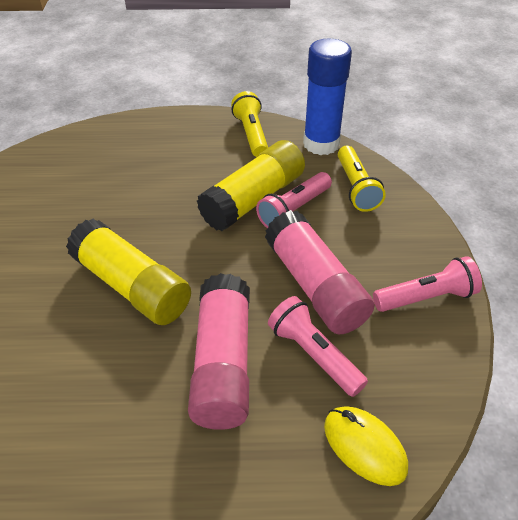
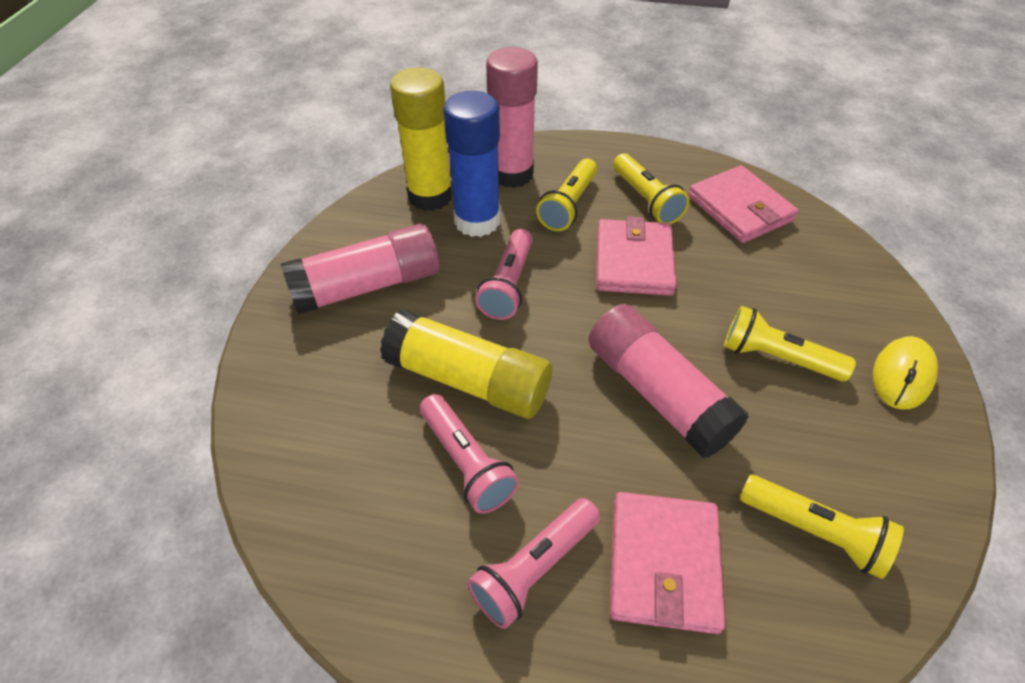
pink glue stick: 2 -> 3
pink wallet: 0 -> 3
yellow flashlight: 2 -> 4

